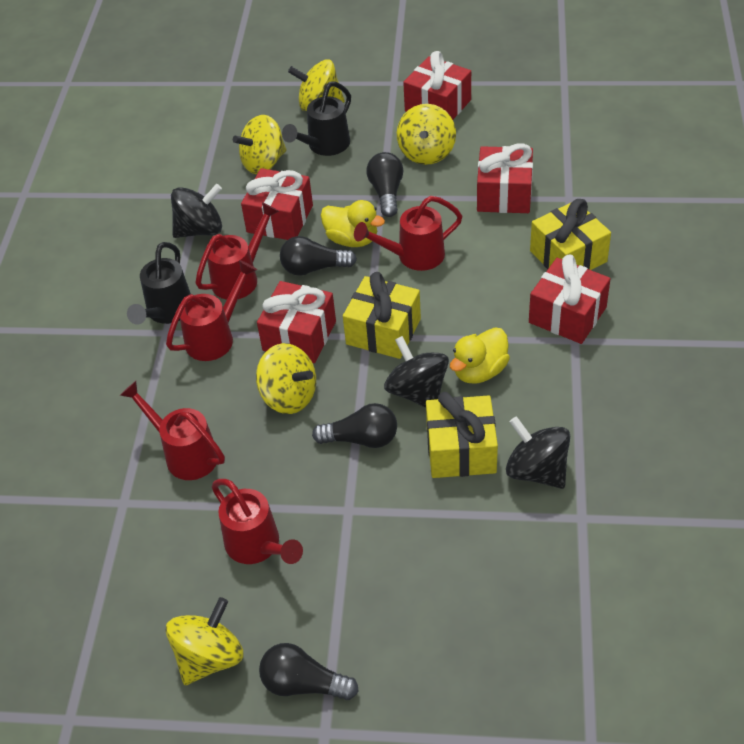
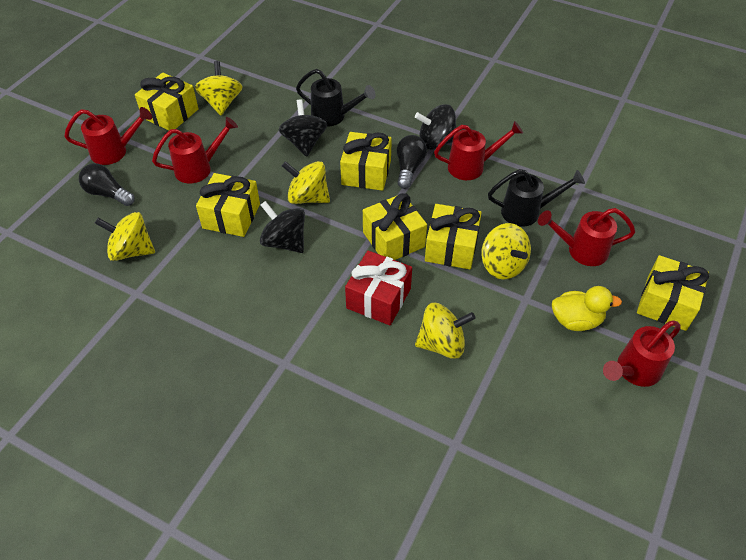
black light bulb: 4 -> 2
red gift: 5 -> 1
yellow duck: 2 -> 1
yellow gift: 3 -> 6

